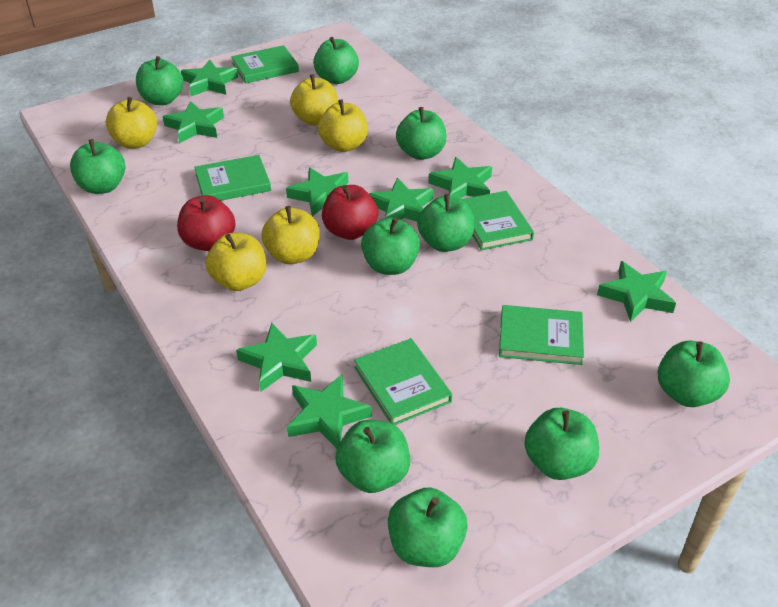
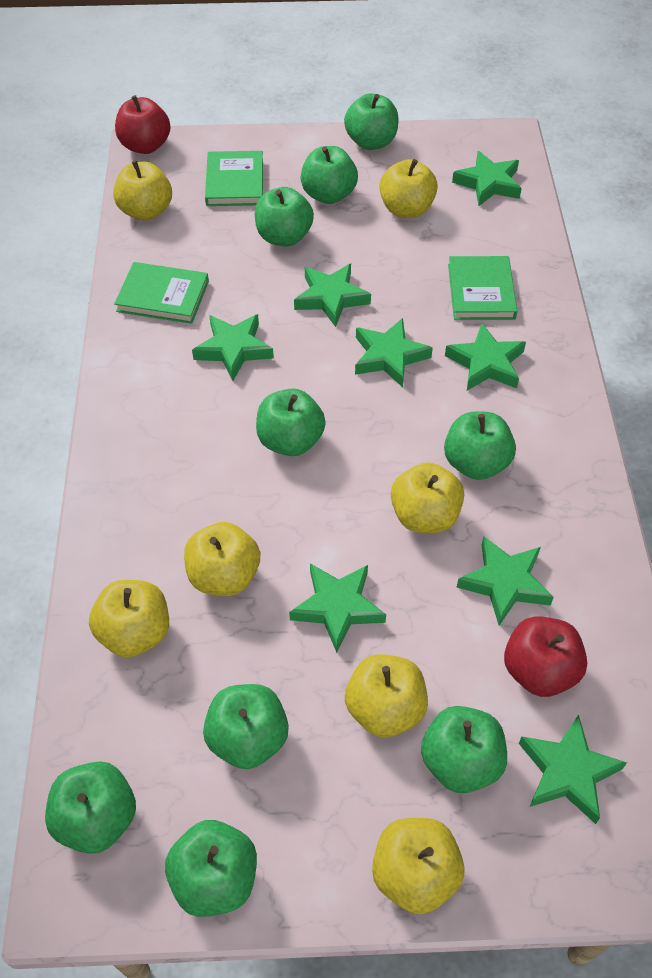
green apple: 10 -> 9
green book: 5 -> 3
yellow apple: 5 -> 7

